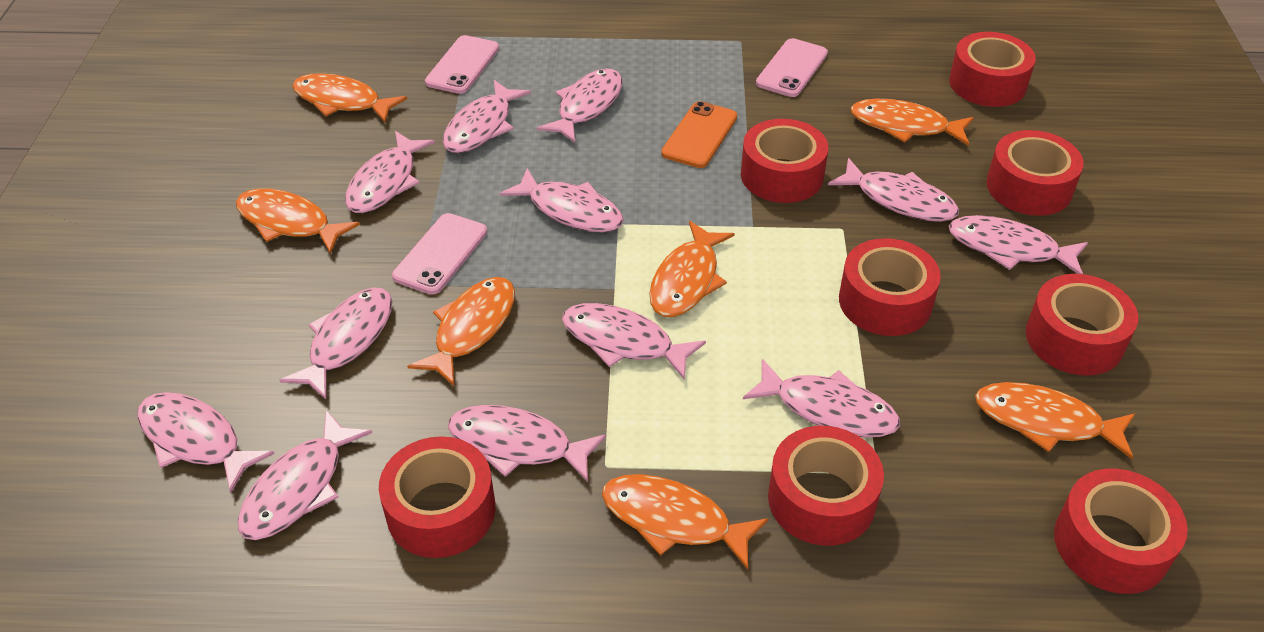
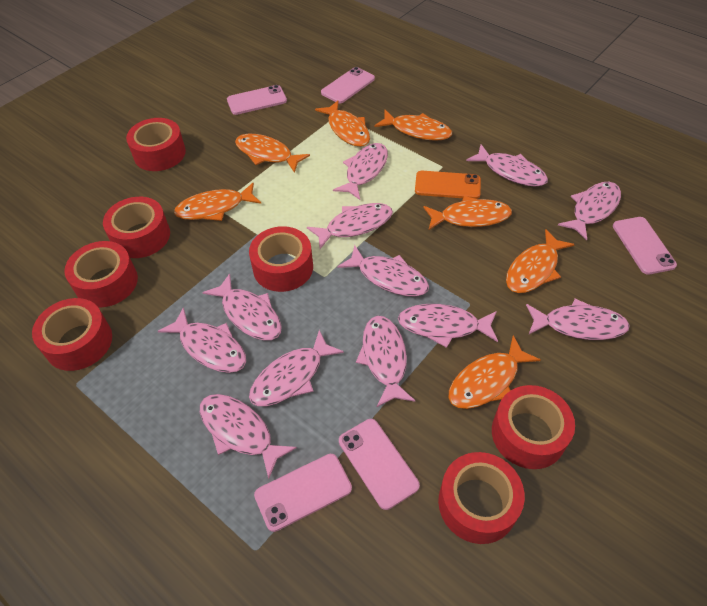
pink phone: 3 -> 5
red tape: 8 -> 7

